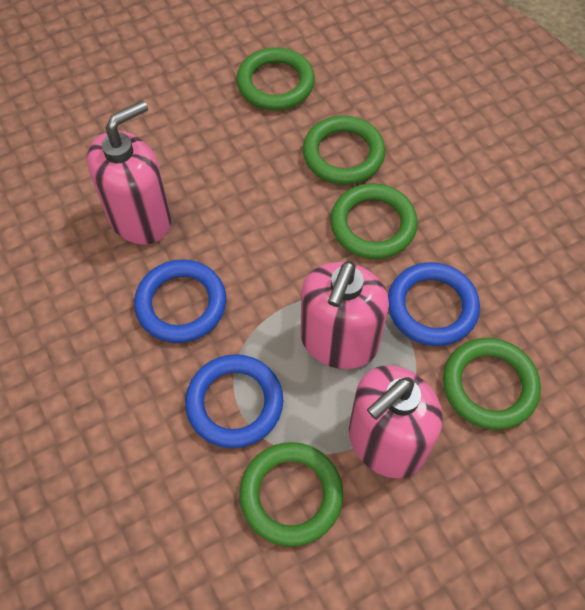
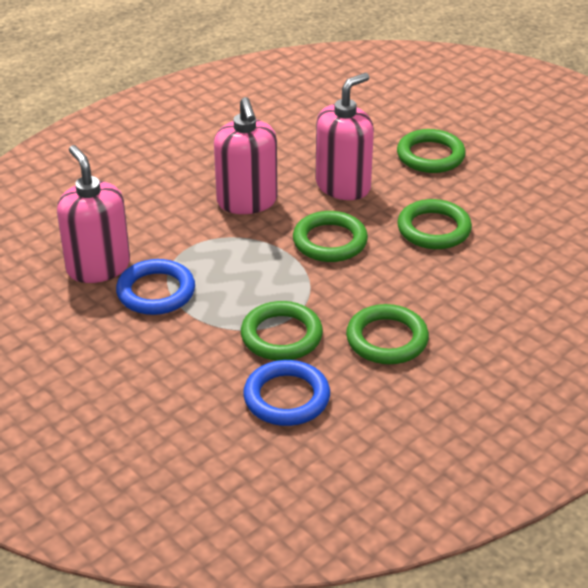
blue ring: 3 -> 2

